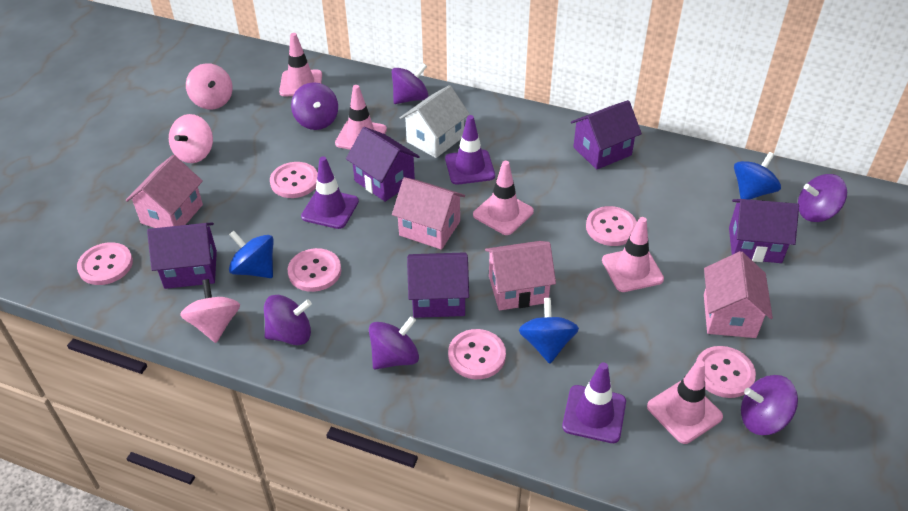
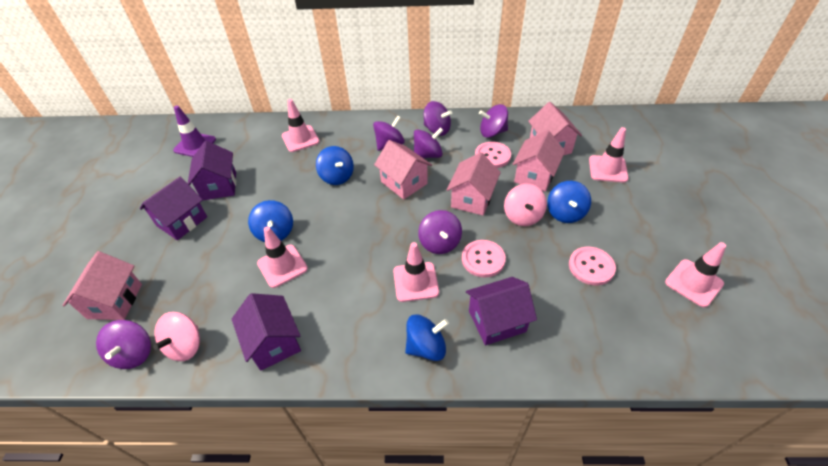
blue spinning top: 3 -> 4
pink button: 6 -> 3
pink house: 4 -> 5
pink spinning top: 3 -> 2
purple house: 5 -> 4
purple traffic cone: 3 -> 1
white house: 1 -> 0

